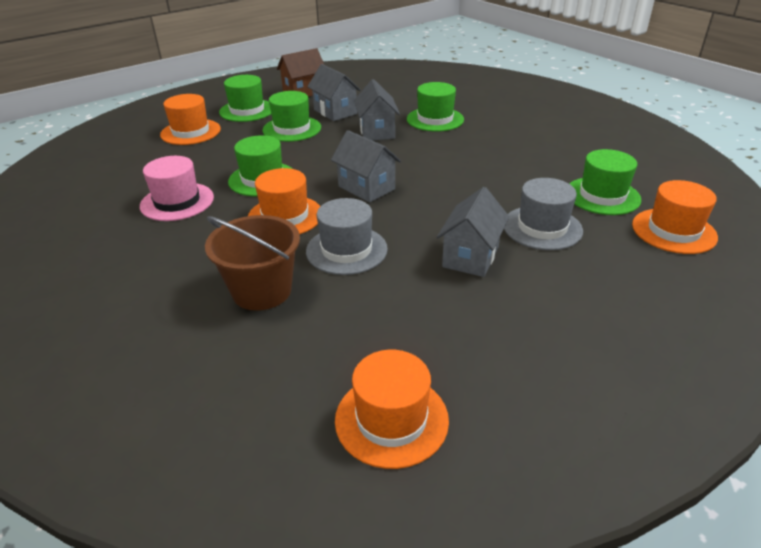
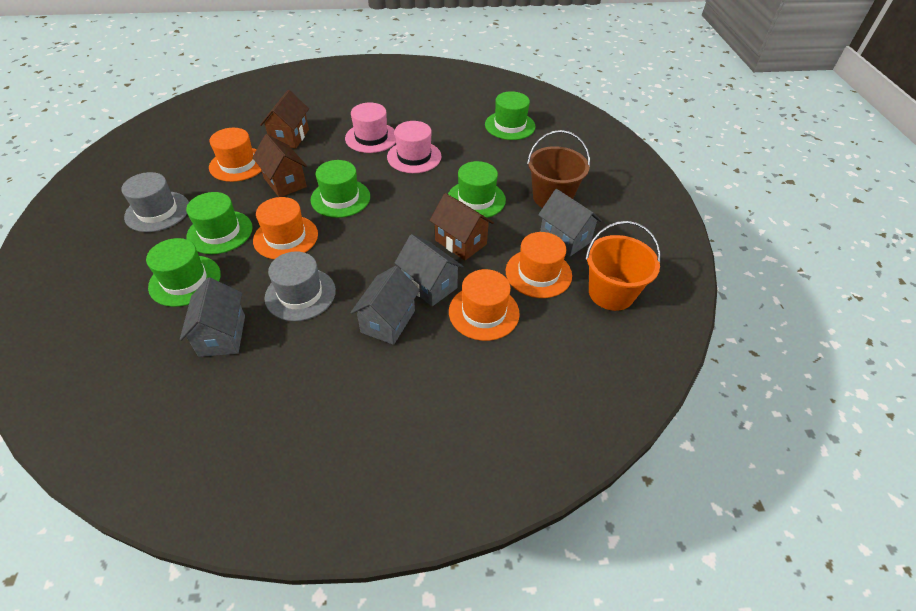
brown house: 1 -> 3
orange bucket: 0 -> 1
pink hat: 1 -> 2

